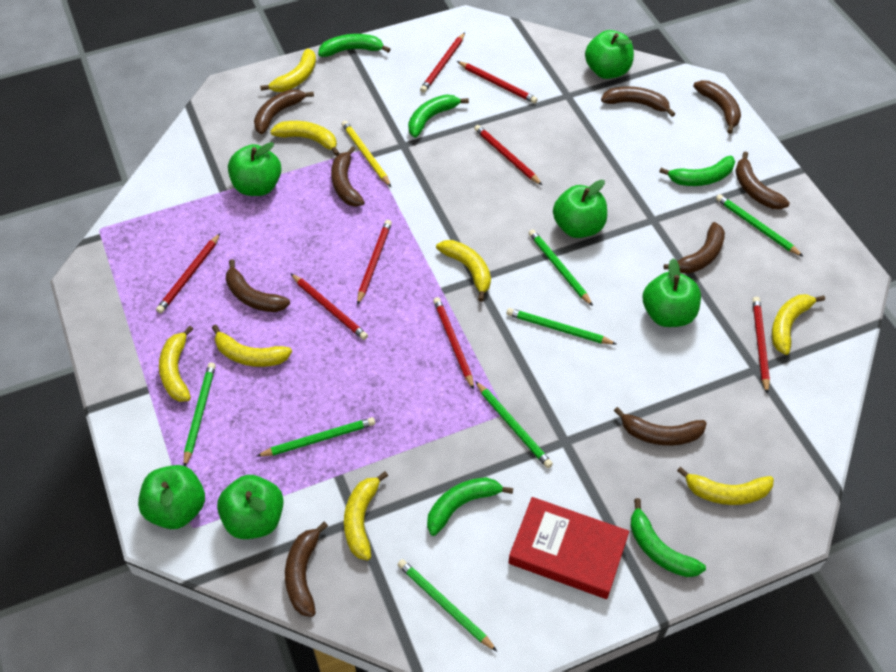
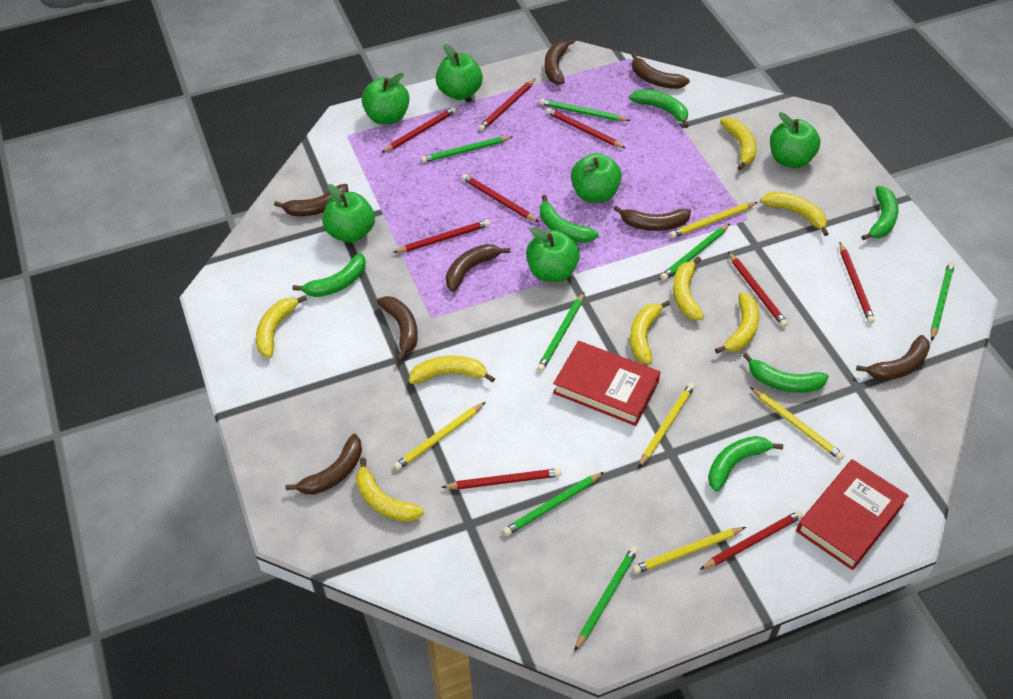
brown banana: 9 -> 8
green banana: 5 -> 6
red book: 1 -> 2
red pencil: 8 -> 9
yellow pencil: 1 -> 5

